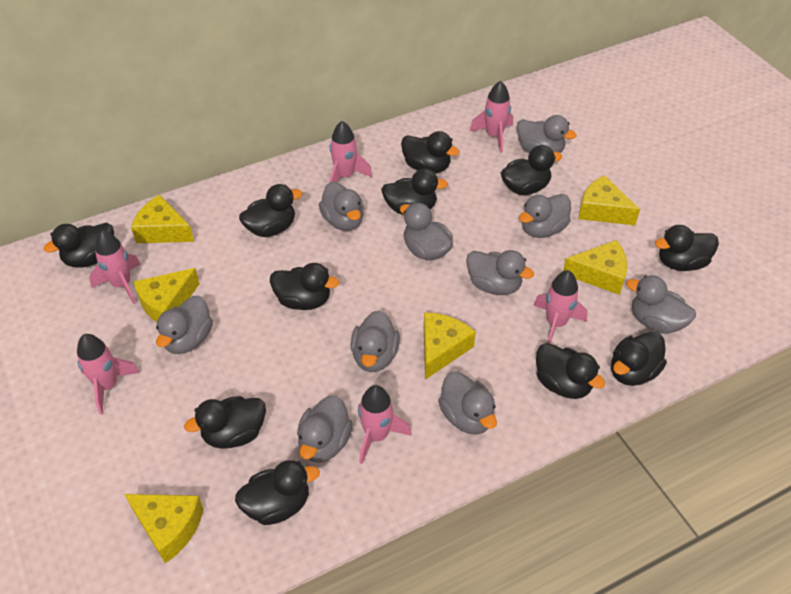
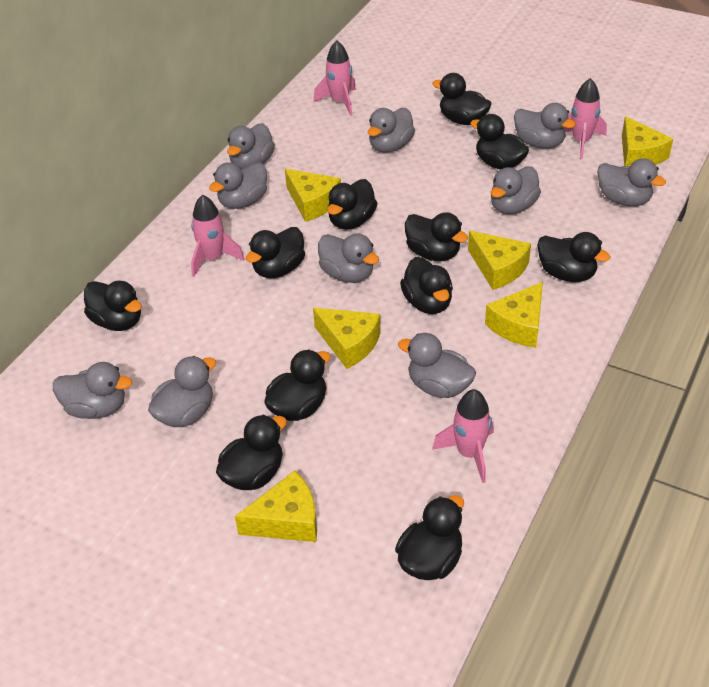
pink rocket: 6 -> 4

